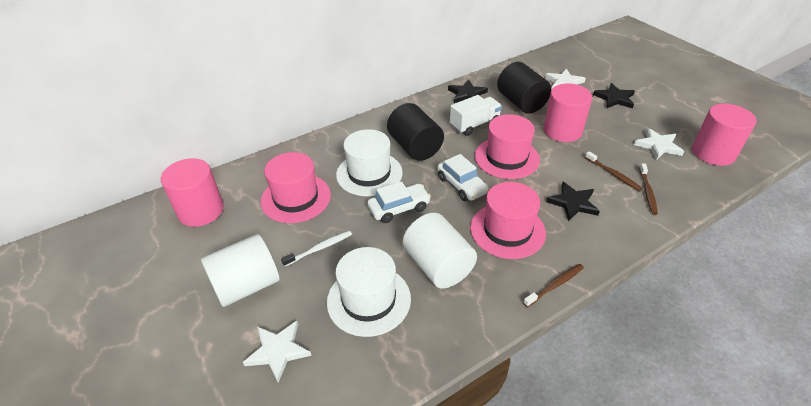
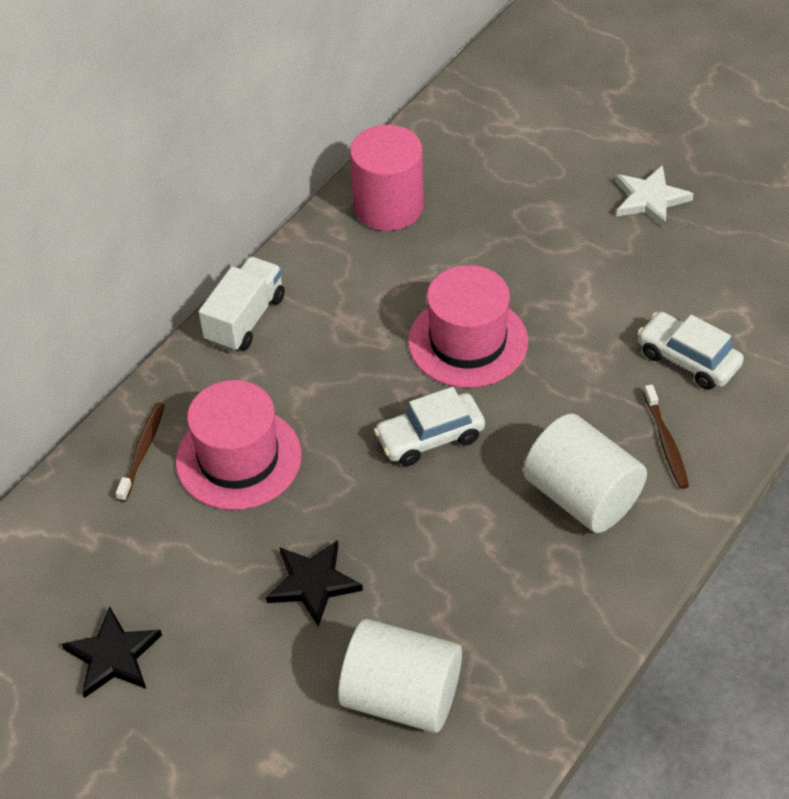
black cylinder: 2 -> 0
black star: 3 -> 2
brown toothbrush: 3 -> 2
pink cylinder: 3 -> 1
pink hat: 3 -> 2
white hat: 2 -> 0
white star: 3 -> 1
white toothbrush: 1 -> 0

